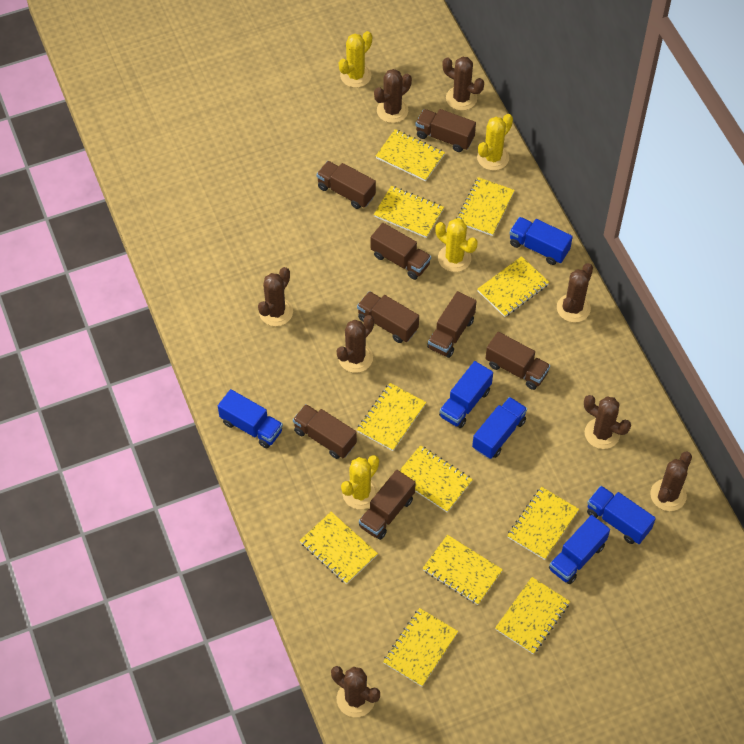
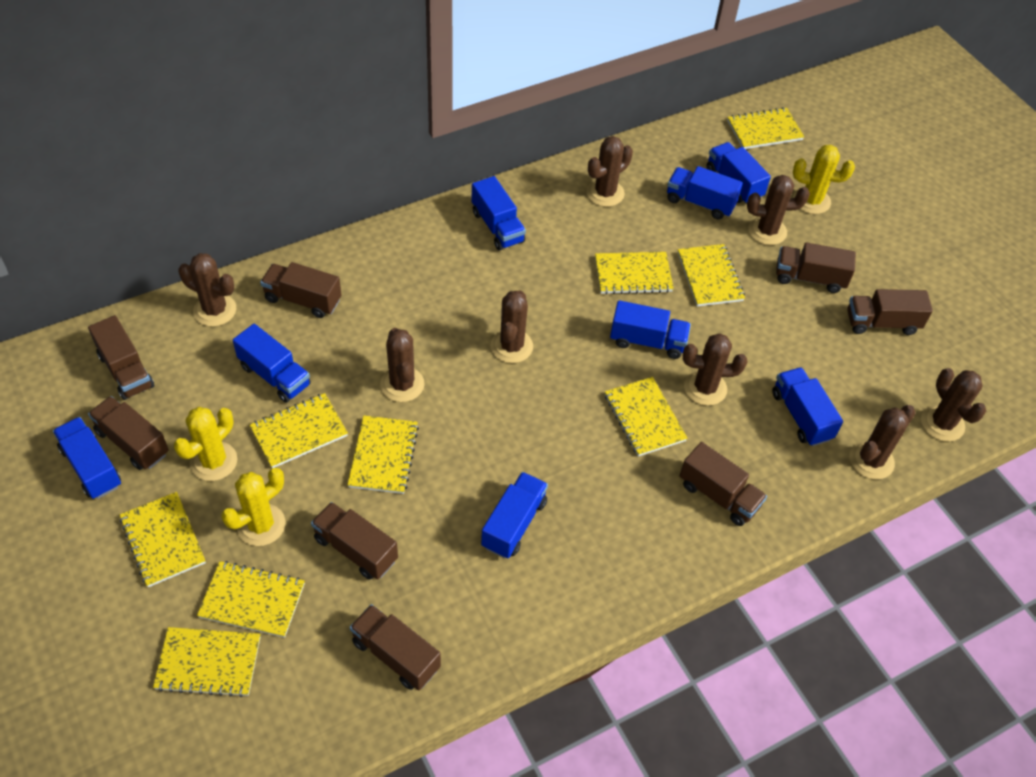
blue truck: 6 -> 8
yellow cactus: 4 -> 3
yellow notebook: 11 -> 9

